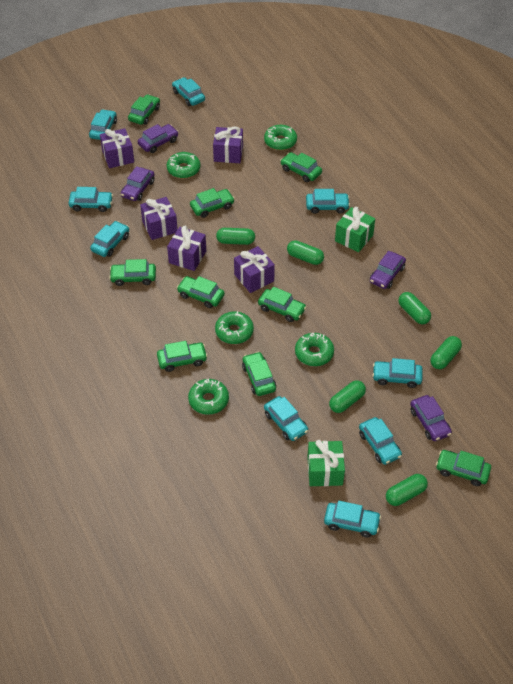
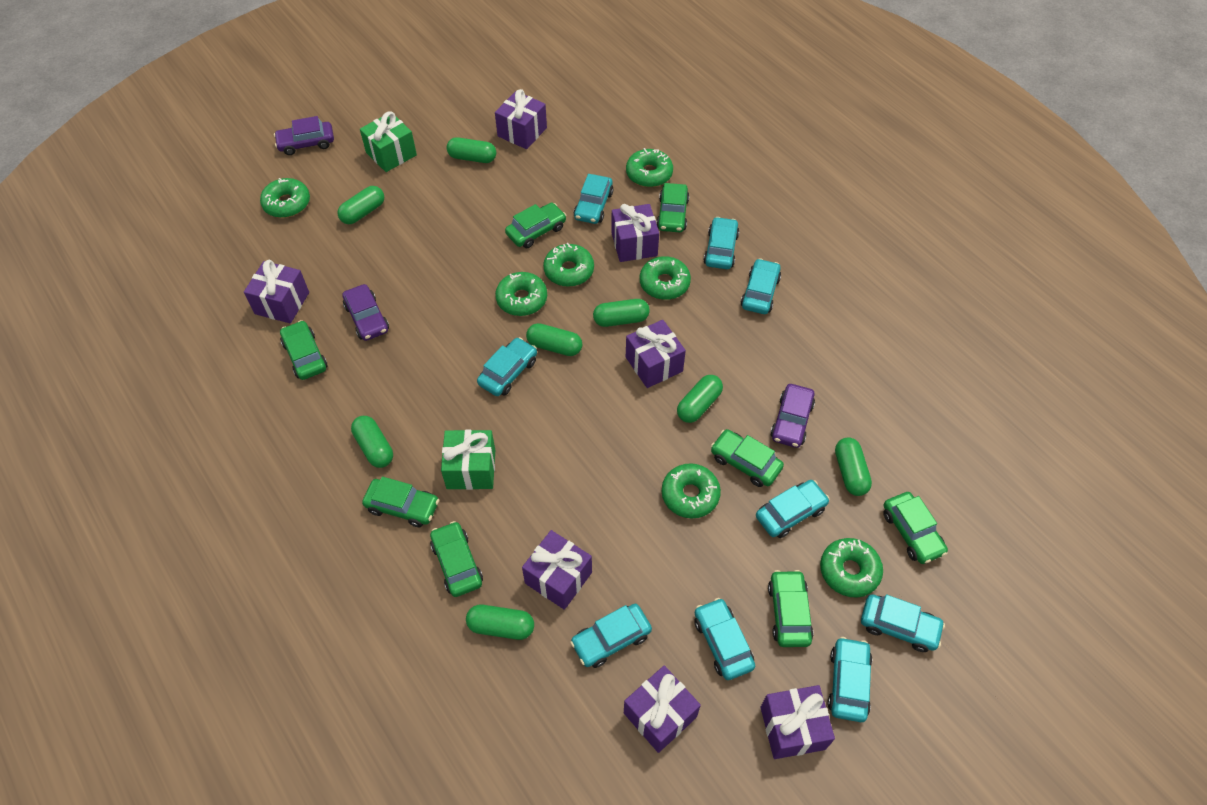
green capsule: 6 -> 8
green car: 9 -> 8
green donut: 5 -> 7
purple car: 4 -> 3
purple gift: 5 -> 7

